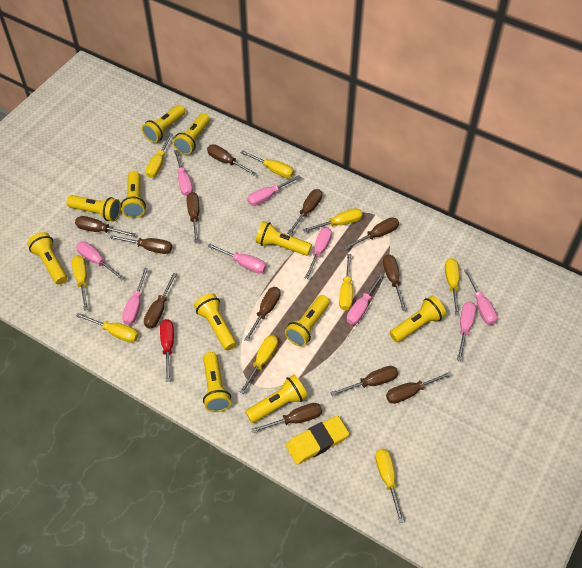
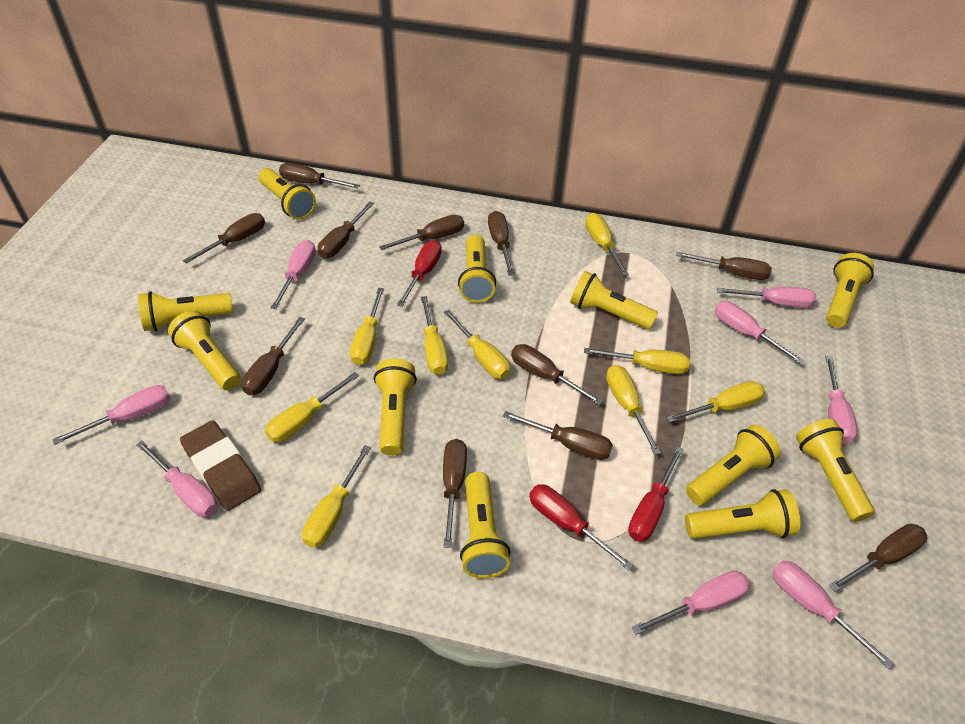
brown eraser: 0 -> 1
brown screwdriver: 12 -> 11
pink screwdriver: 9 -> 8
red screwdriver: 1 -> 3
yellow eraser: 1 -> 0

